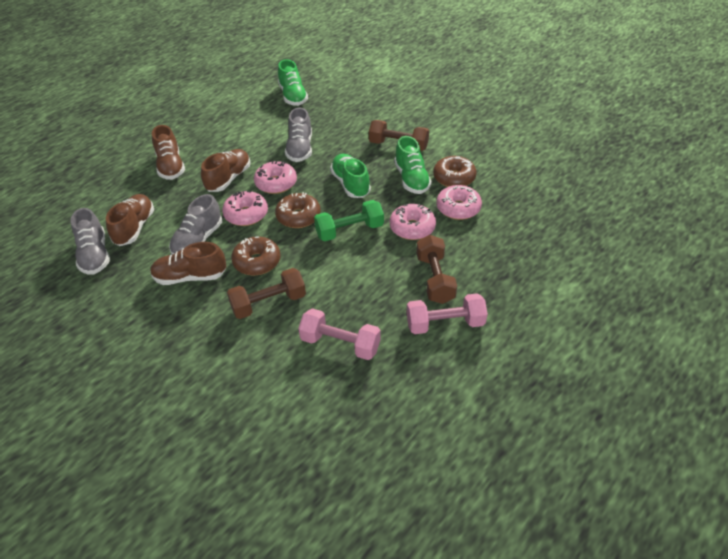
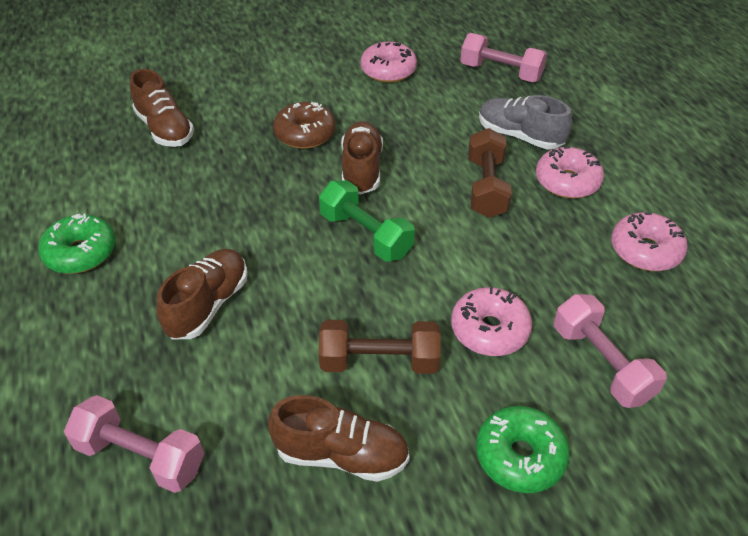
brown donut: 3 -> 1
brown dumbbell: 3 -> 2
green donut: 0 -> 2
green shoe: 3 -> 0
grey shoe: 3 -> 1
pink dumbbell: 2 -> 3

